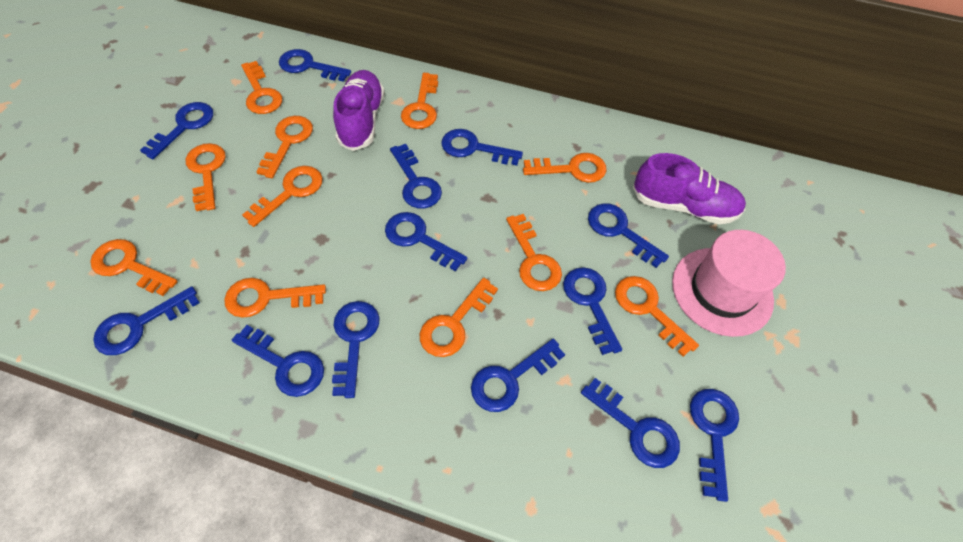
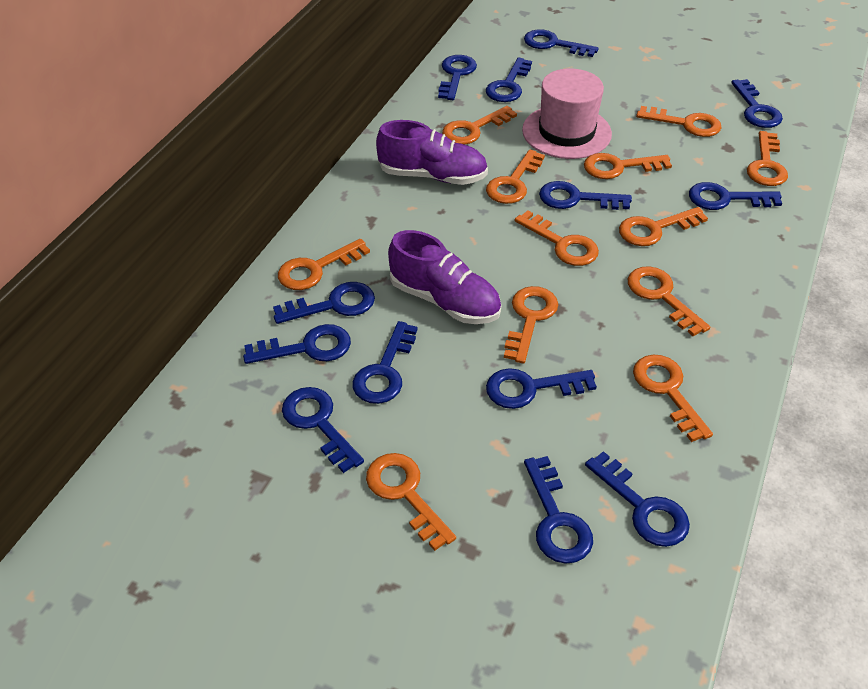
orange key: 11 -> 12

